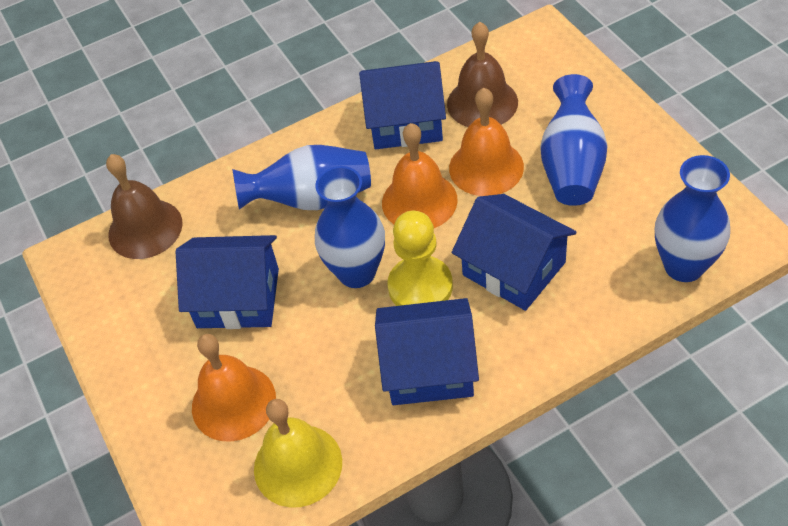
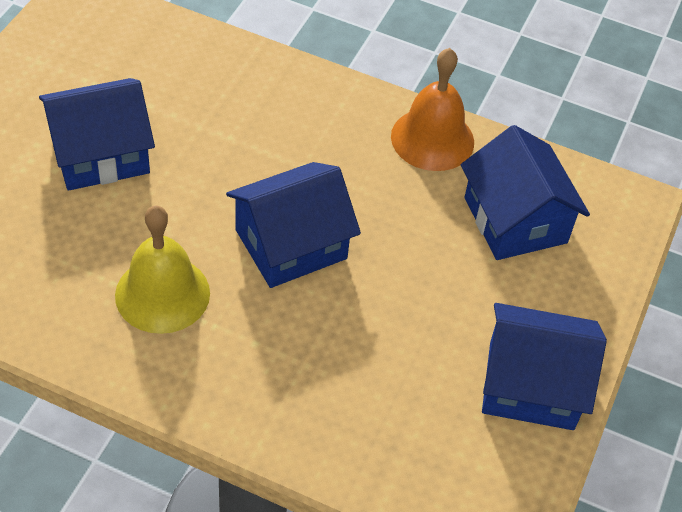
blue vase: 4 -> 0
brown bell: 2 -> 0
orange bell: 3 -> 1
yellow pawn: 1 -> 0

